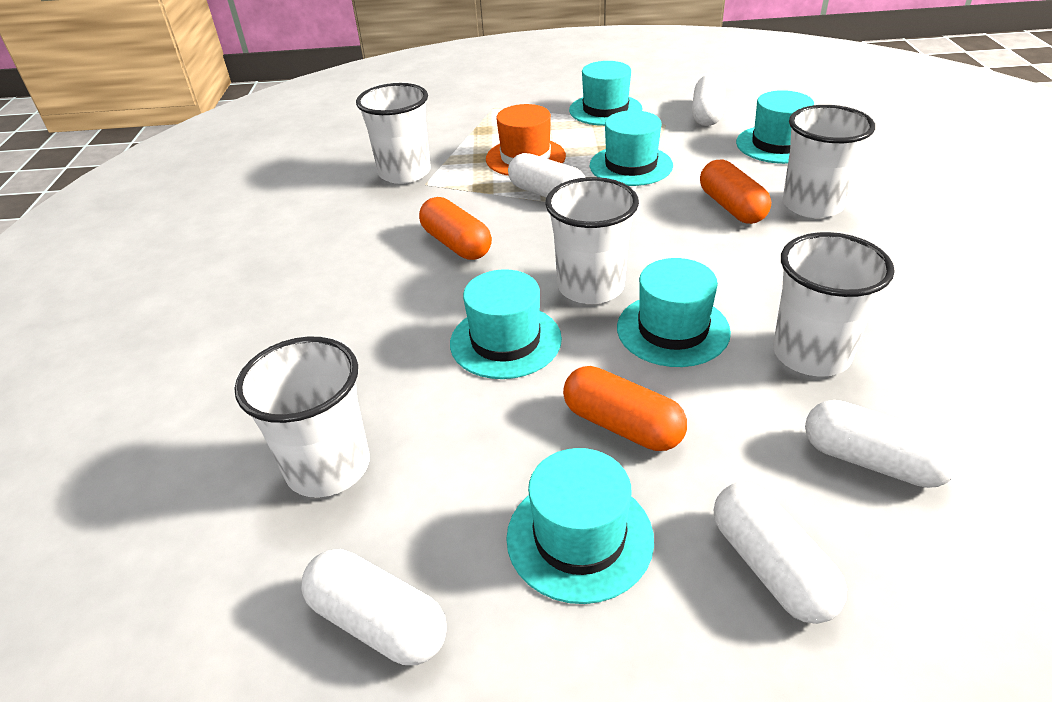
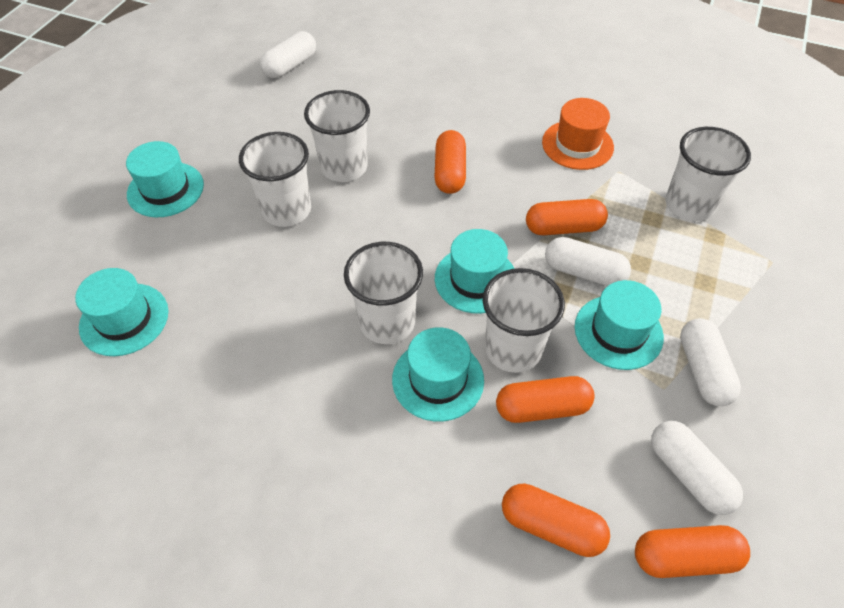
orange capsule: 3 -> 5
turquoise hat: 6 -> 5
white capsule: 5 -> 4

